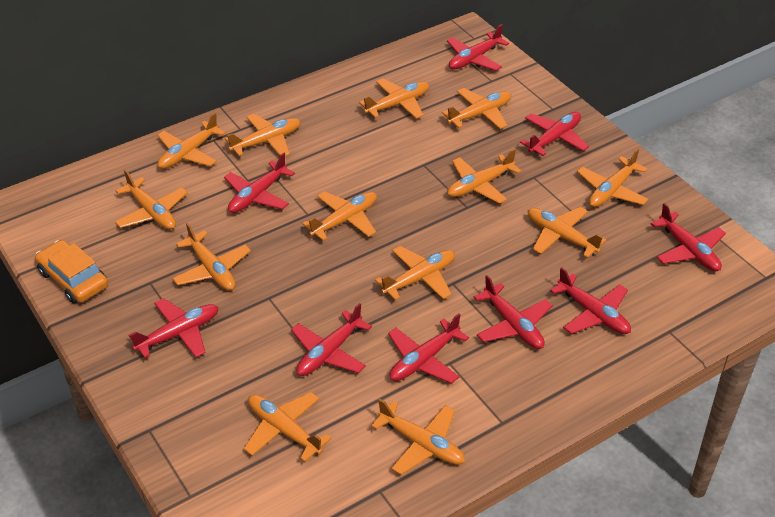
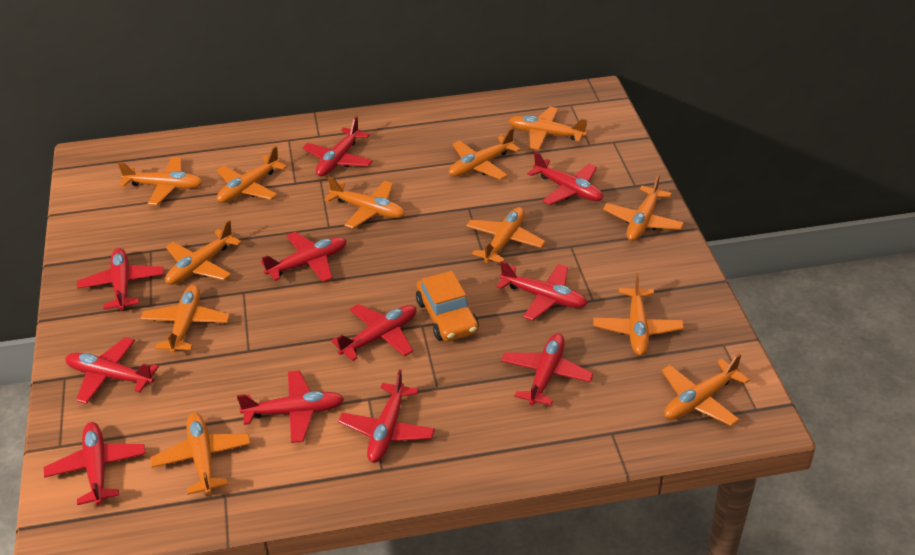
orange plane: 13 -> 12
red plane: 9 -> 11

